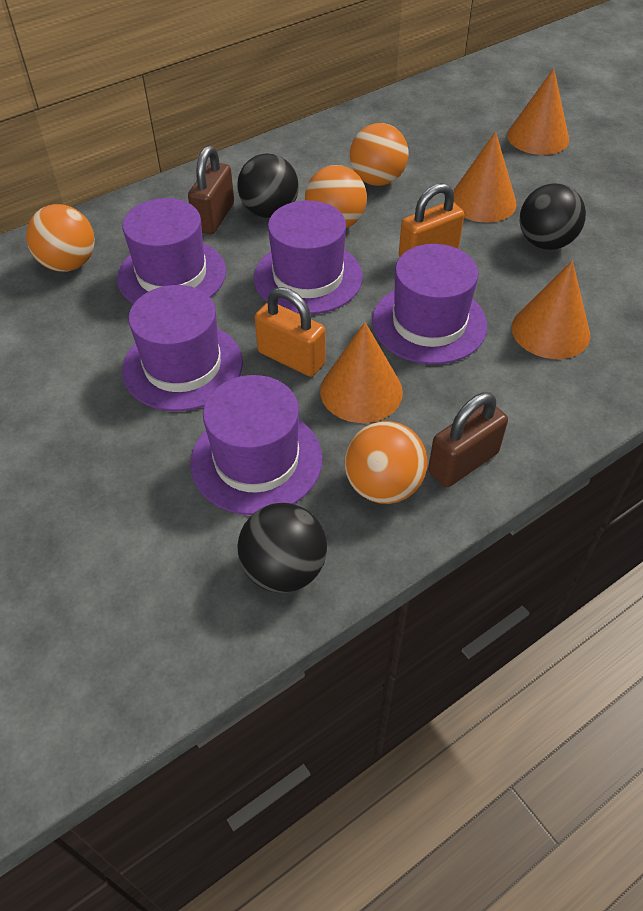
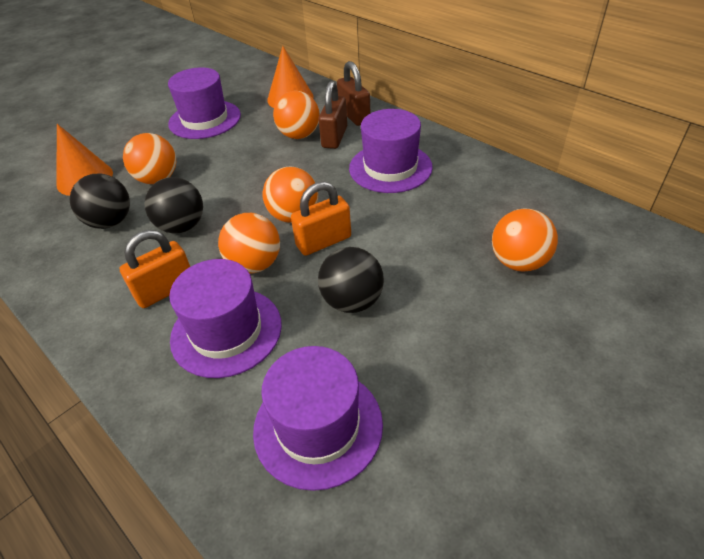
orange ball: 4 -> 5
orange cone: 4 -> 2
purple hat: 5 -> 4

